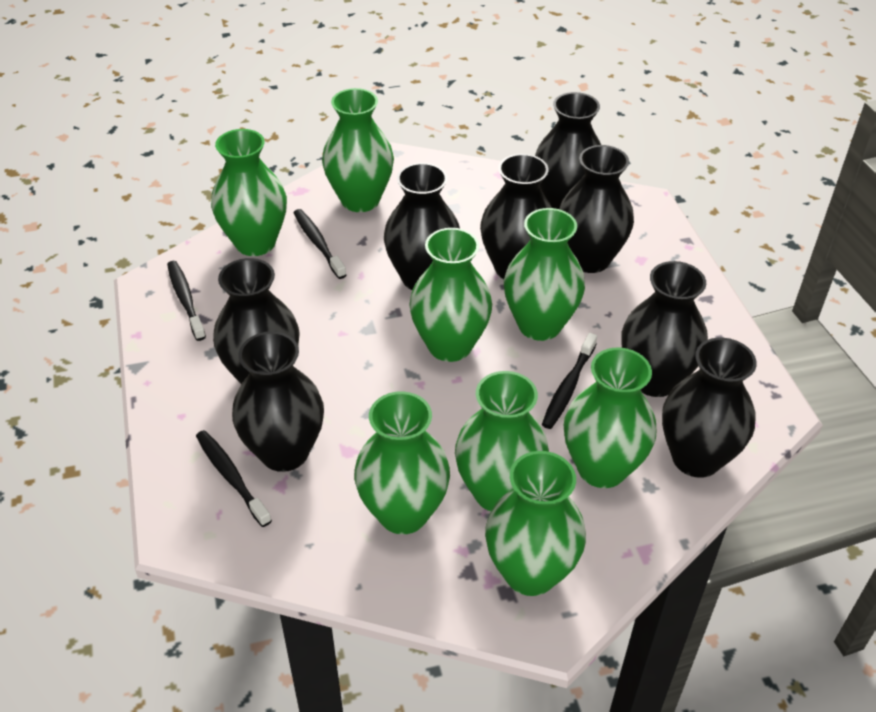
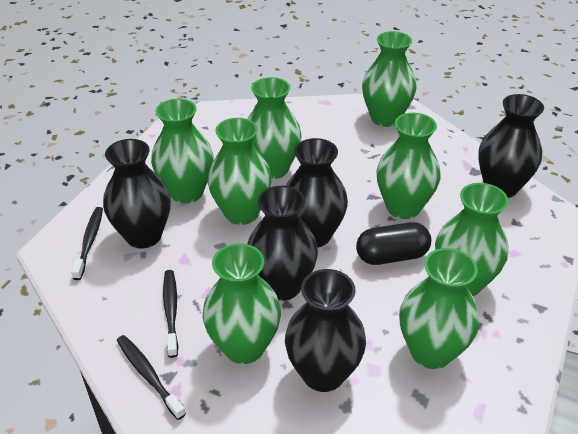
black capsule: 0 -> 1
black toothbrush: 4 -> 3
black vase: 8 -> 5

